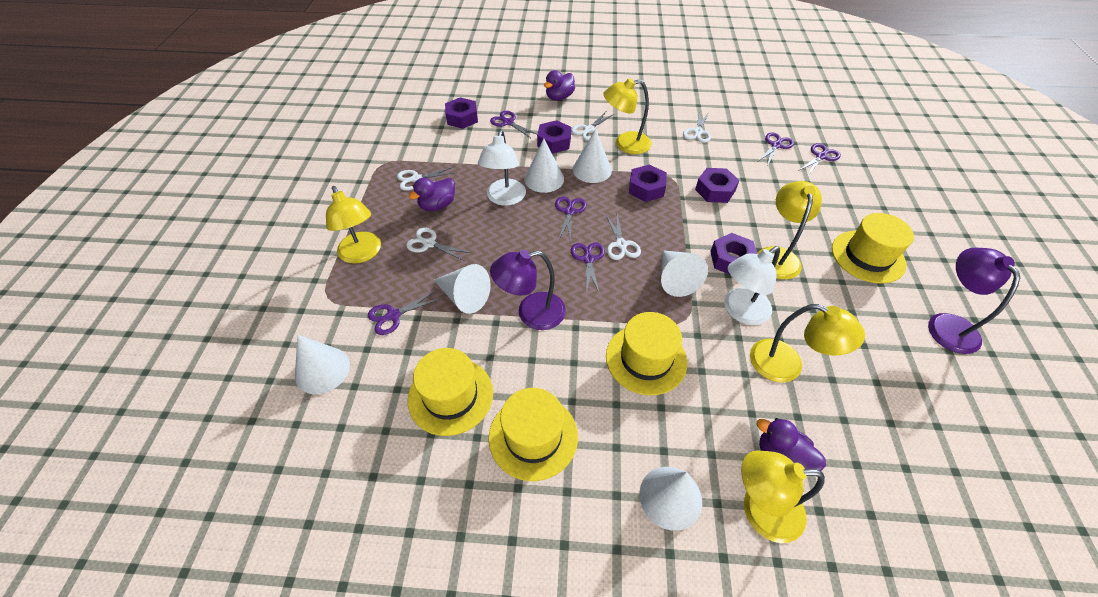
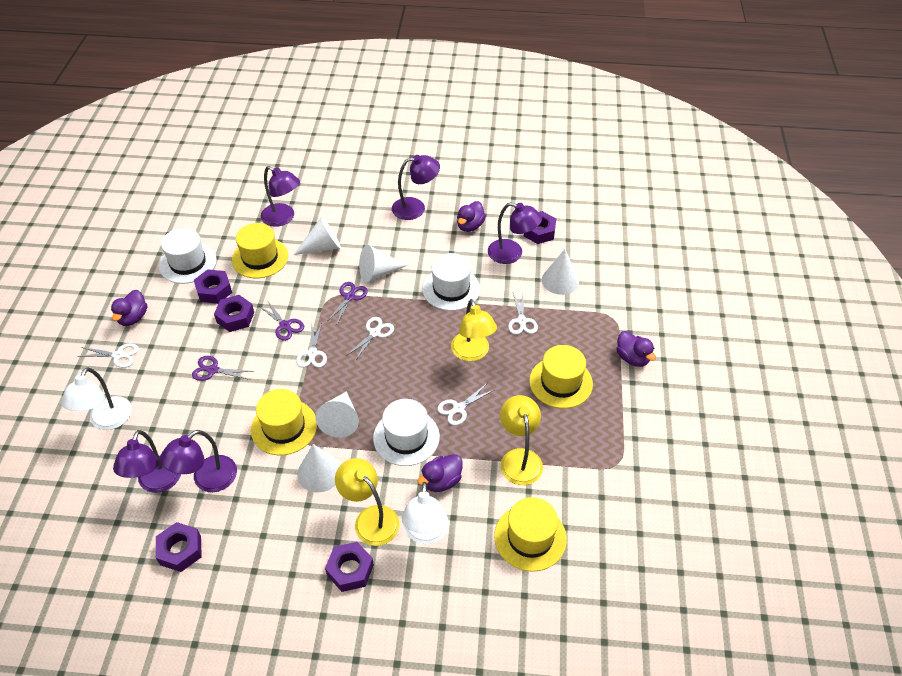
purple duck: 3 -> 4
purple lamp: 2 -> 5
purple scissors: 6 -> 3
white cone: 6 -> 5
white hat: 0 -> 3
yellow lamp: 5 -> 3

